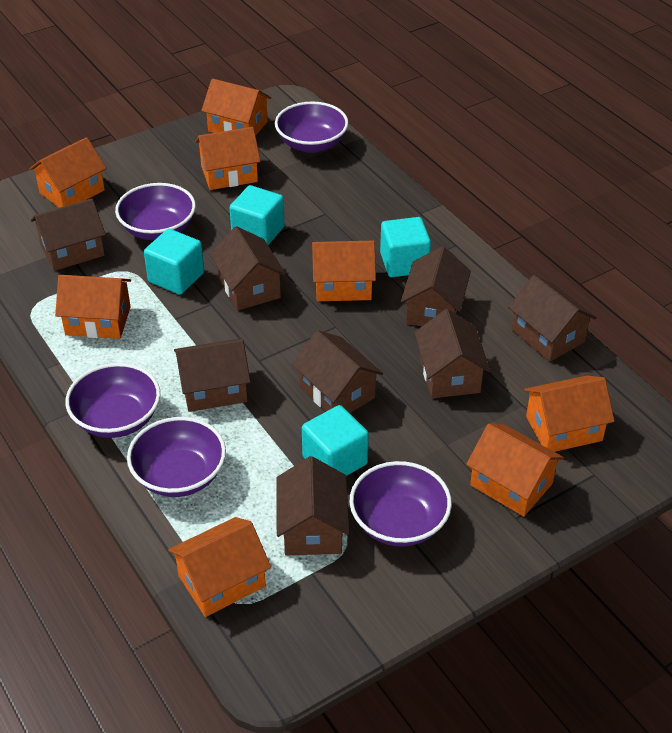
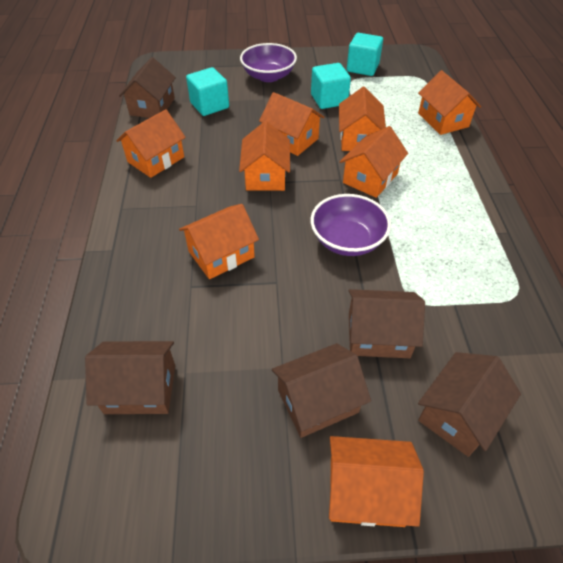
brown house: 8 -> 5
purple bowl: 5 -> 2
turquoise cube: 4 -> 3

